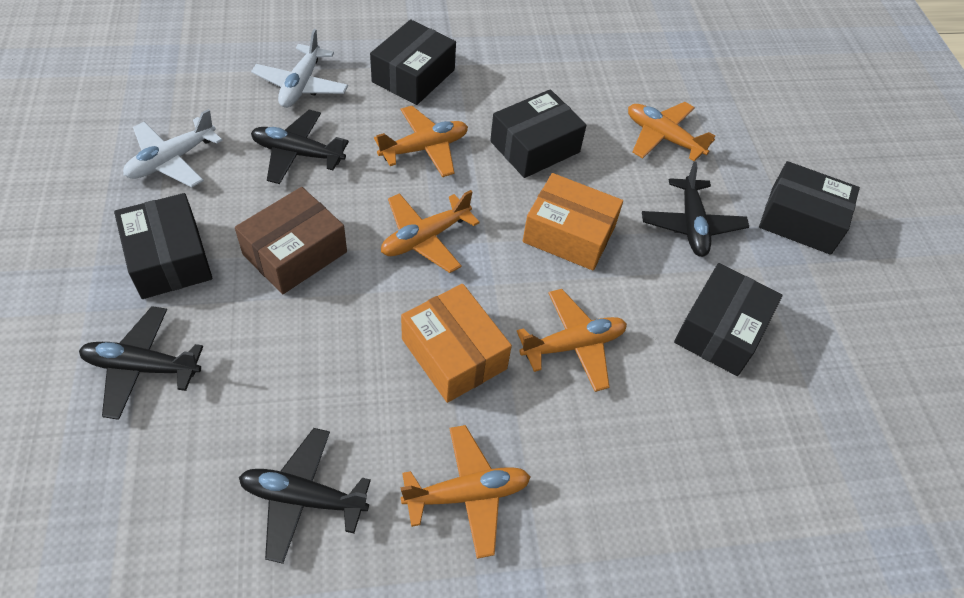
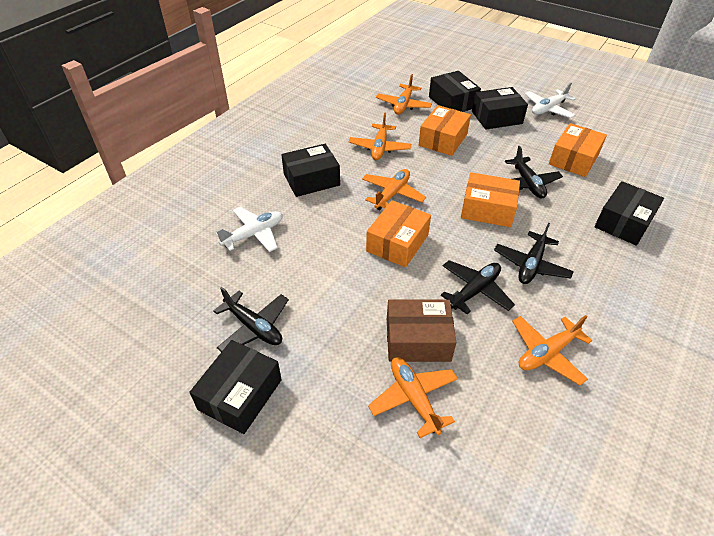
orange box: 2 -> 4

